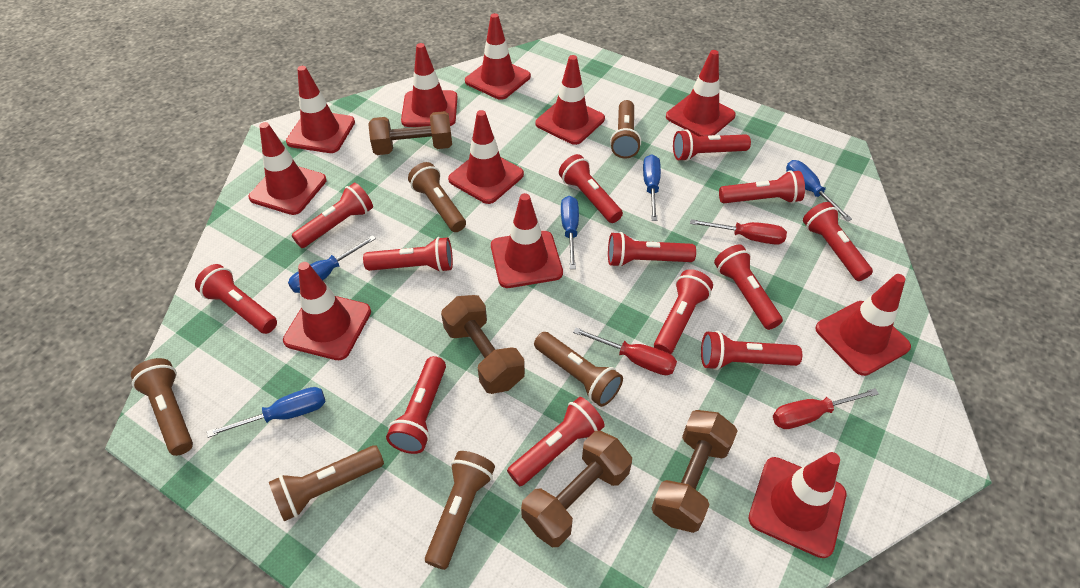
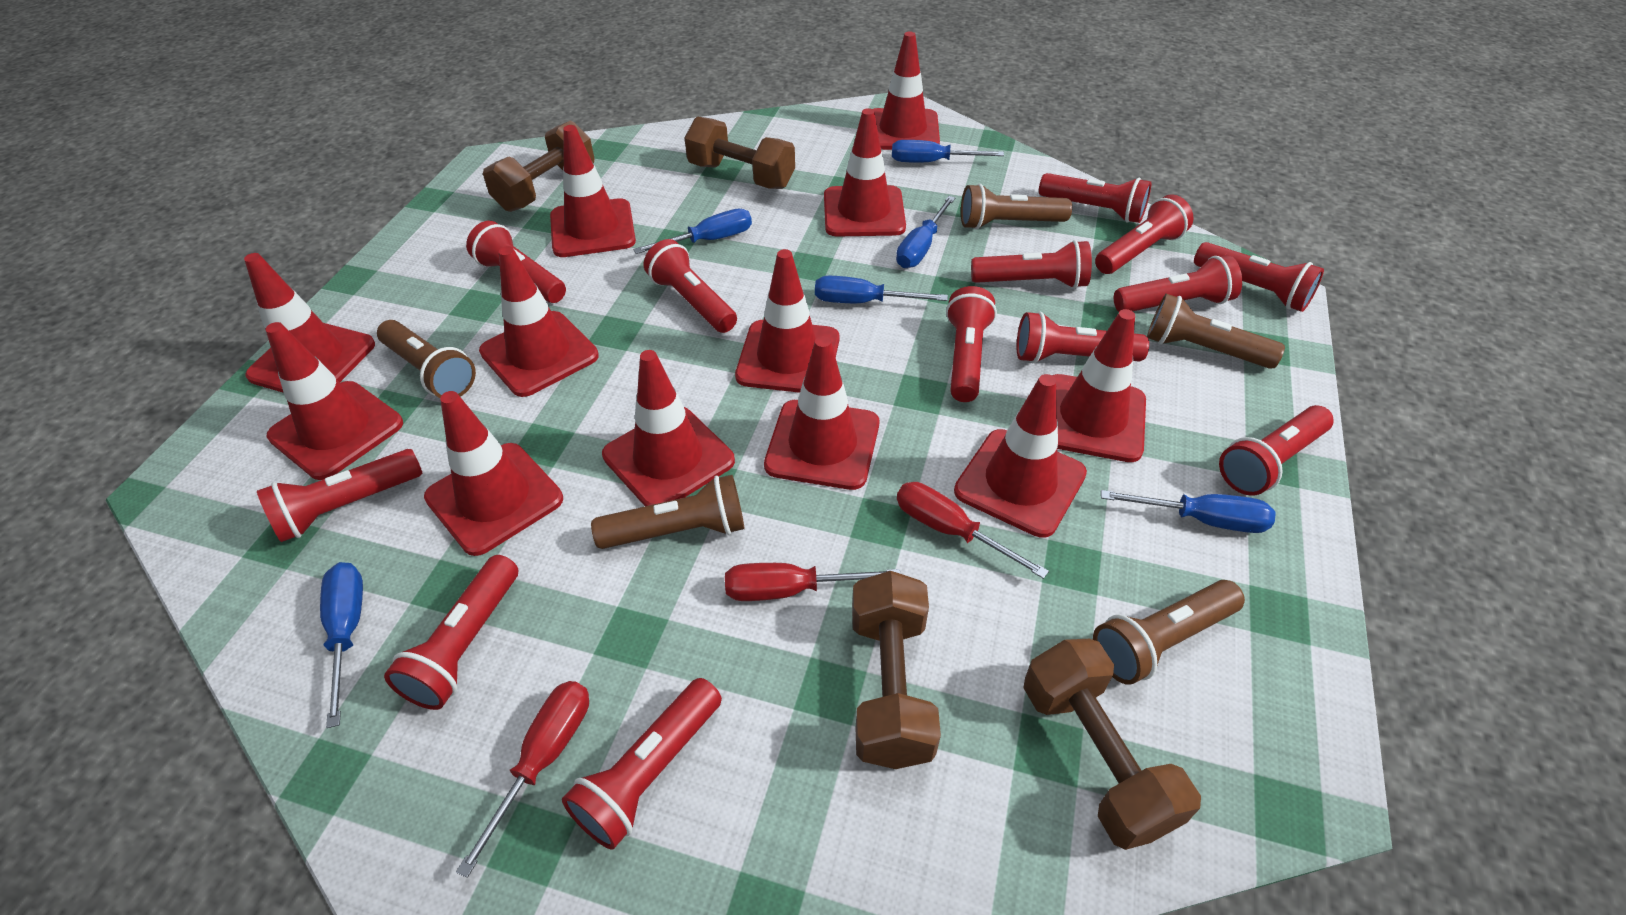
blue screwdriver: 5 -> 6
brown flashlight: 6 -> 5
red traffic cone: 11 -> 12

